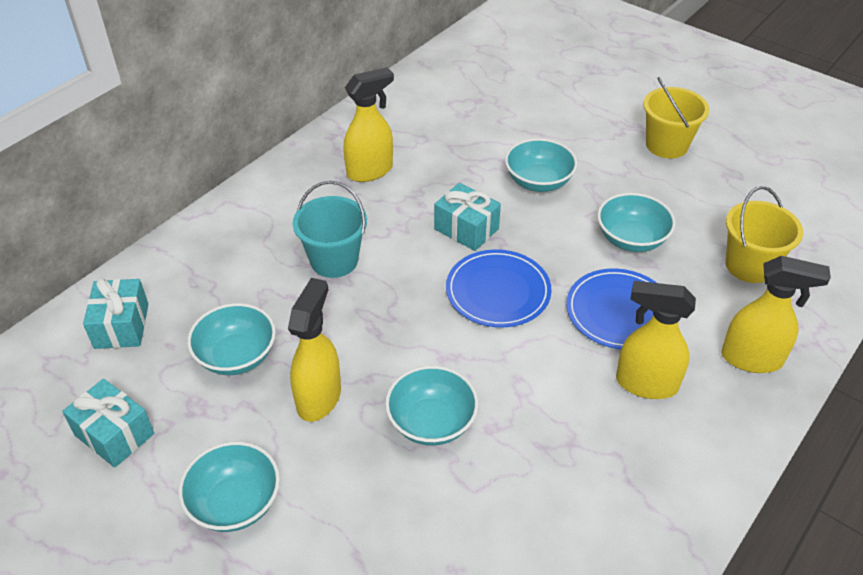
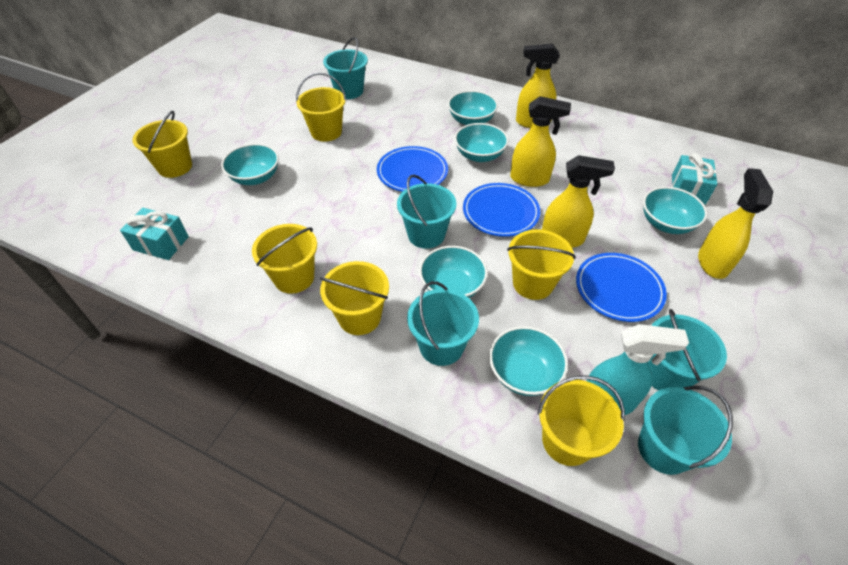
blue plate: 2 -> 3
turquoise bowl: 5 -> 6
turquoise bucket: 1 -> 5
turquoise gift: 3 -> 2
turquoise spray bottle: 0 -> 1
yellow bucket: 2 -> 6

